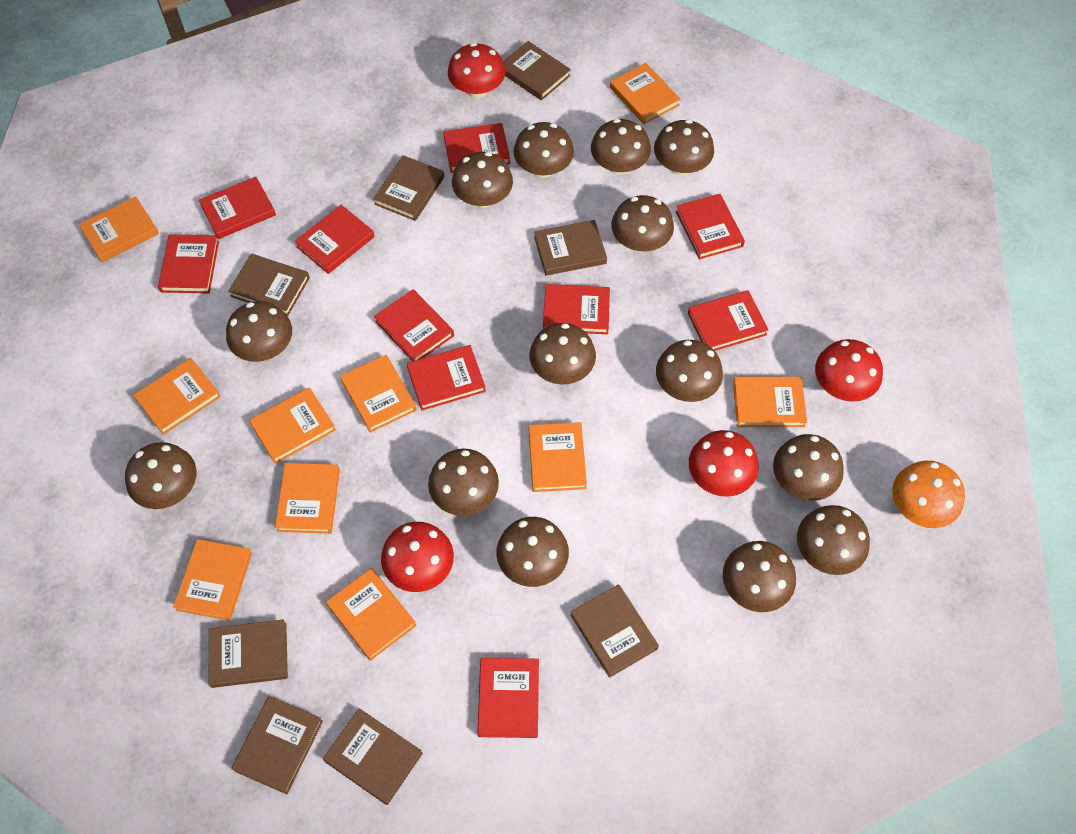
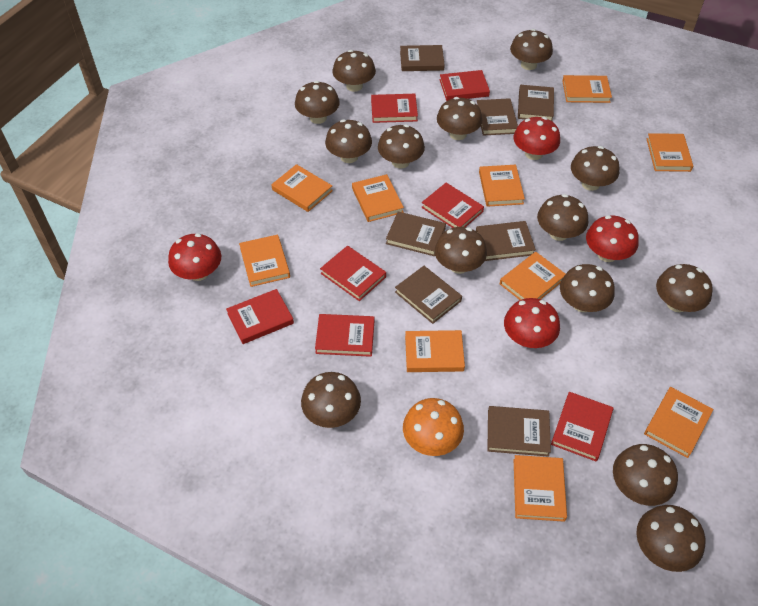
brown book: 8 -> 7
red book: 10 -> 7

